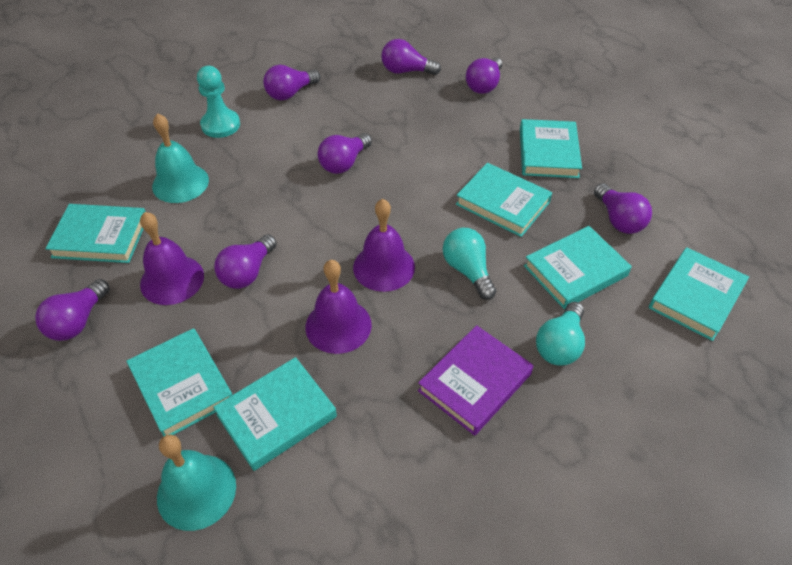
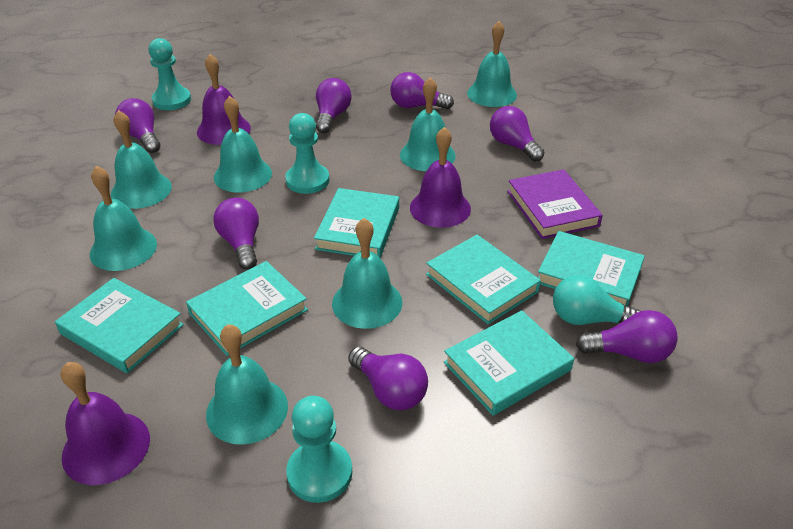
turquoise bell: 2 -> 7
turquoise book: 7 -> 6
turquoise light bulb: 2 -> 1
turquoise pawn: 1 -> 3

